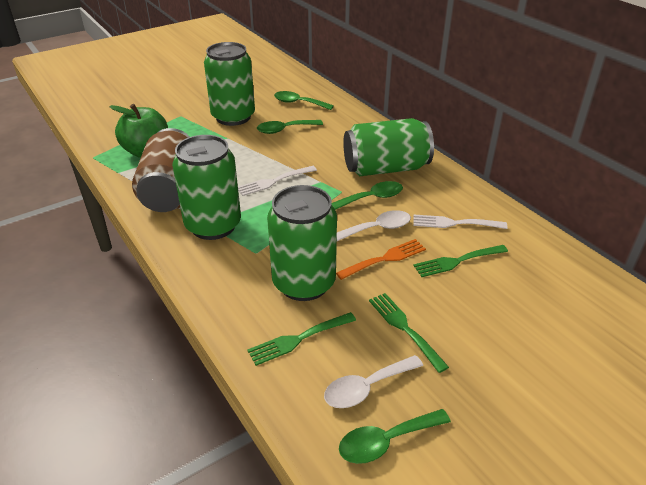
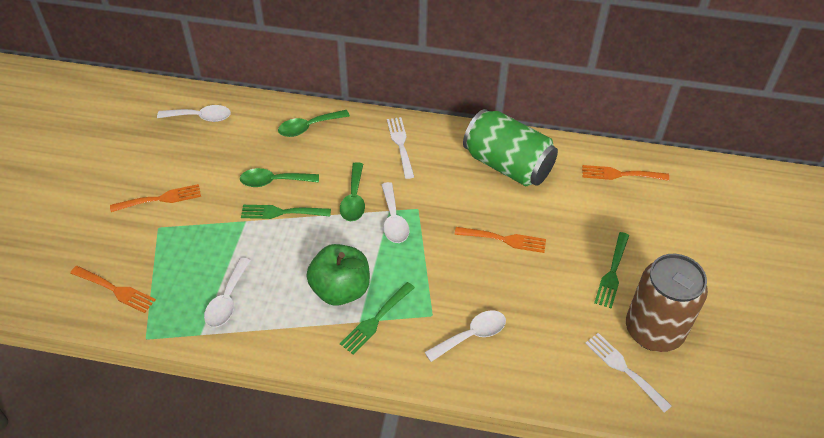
green can: 4 -> 1
green spoon: 4 -> 3
orange fork: 1 -> 4
white spoon: 2 -> 4

